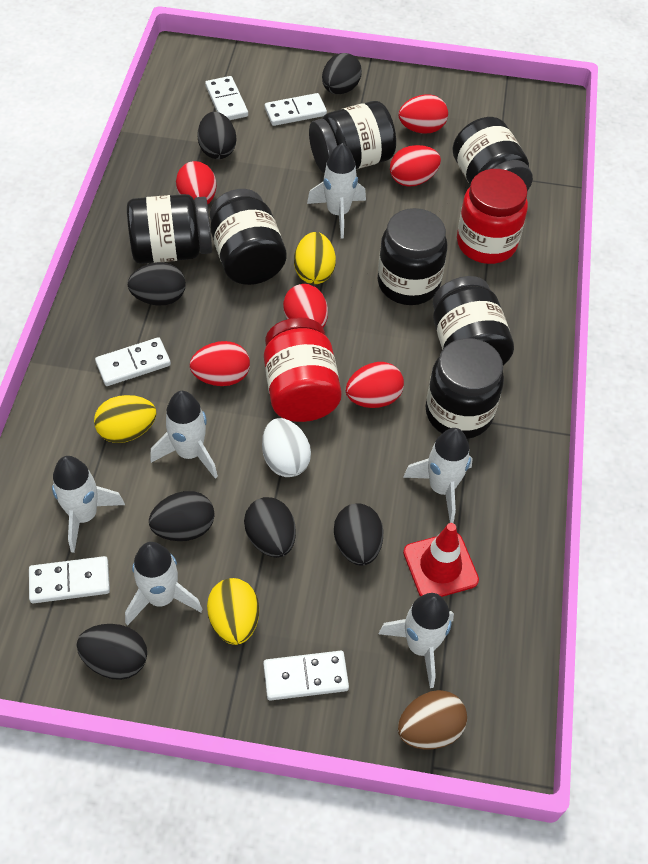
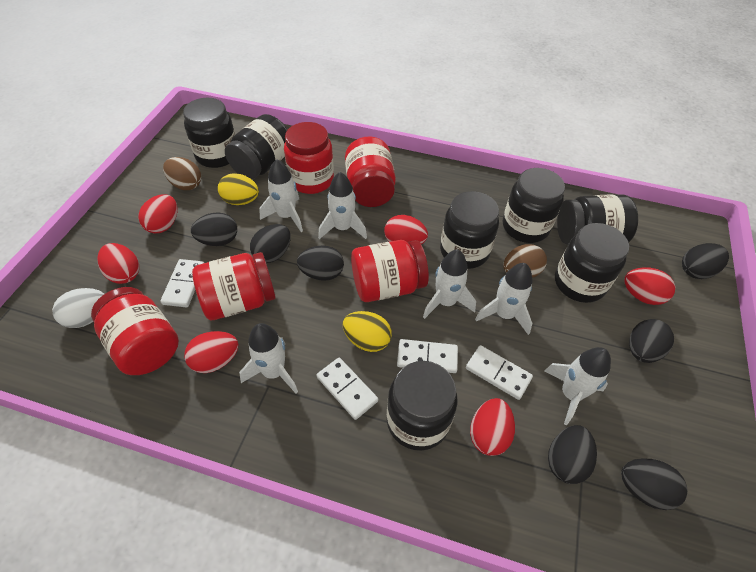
brown egg: 1 -> 2
red jar: 2 -> 5
red traffic cone: 1 -> 0
white domino: 5 -> 4
yellow egg: 3 -> 2

